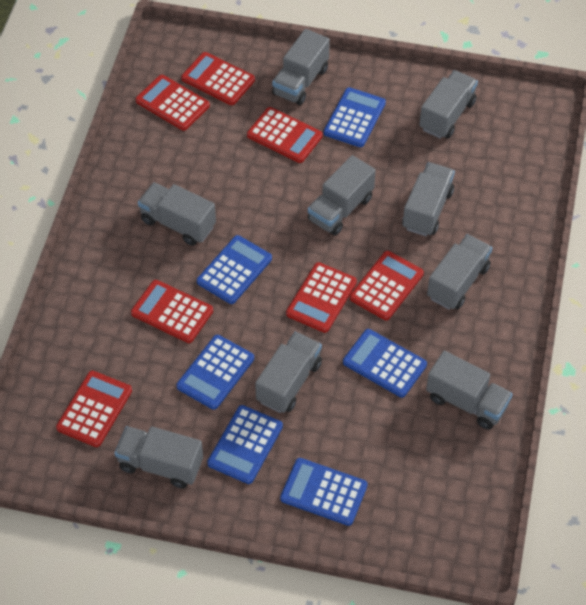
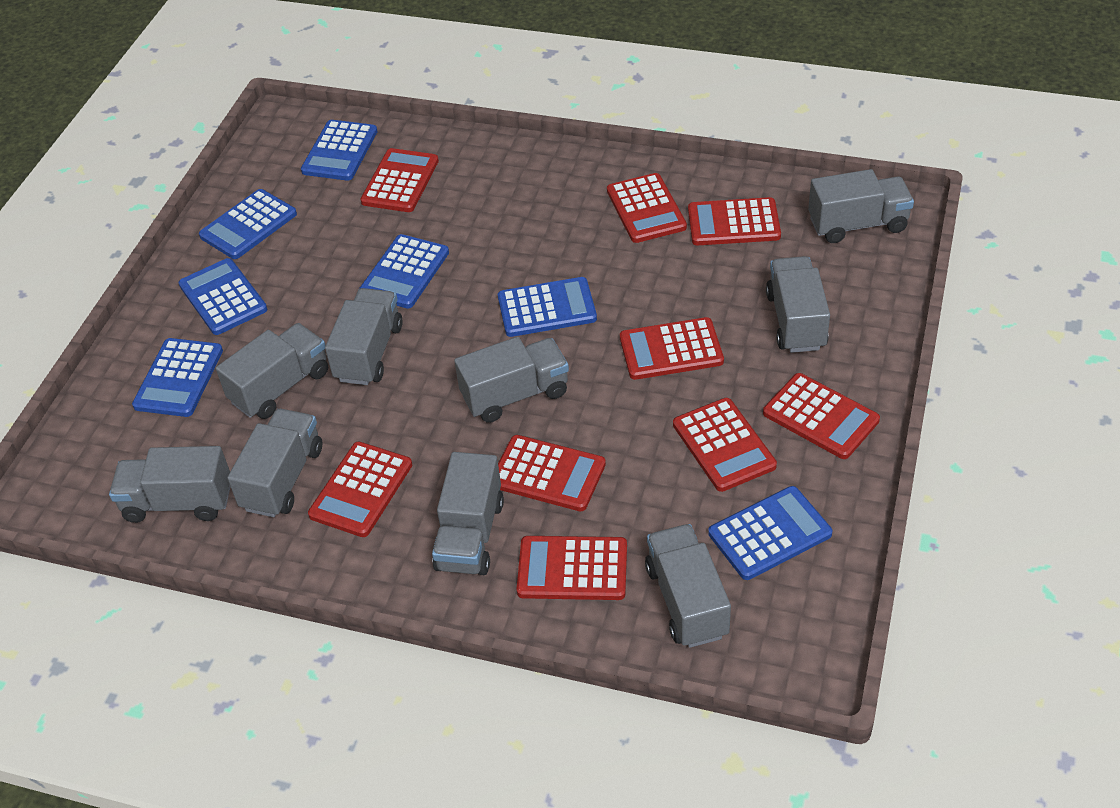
blue calculator: 6 -> 7
red calculator: 7 -> 9

